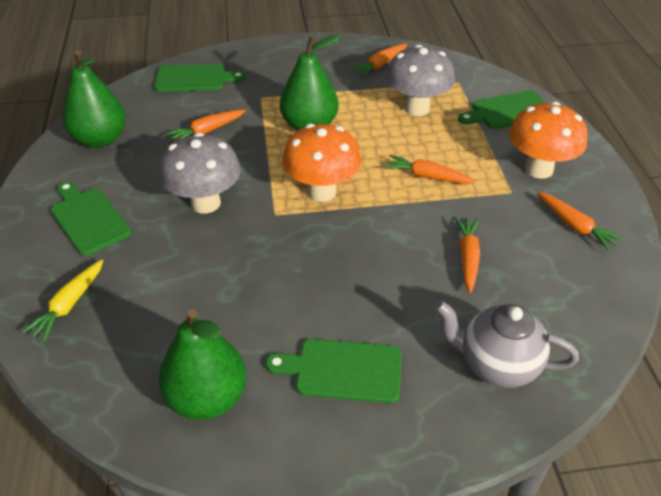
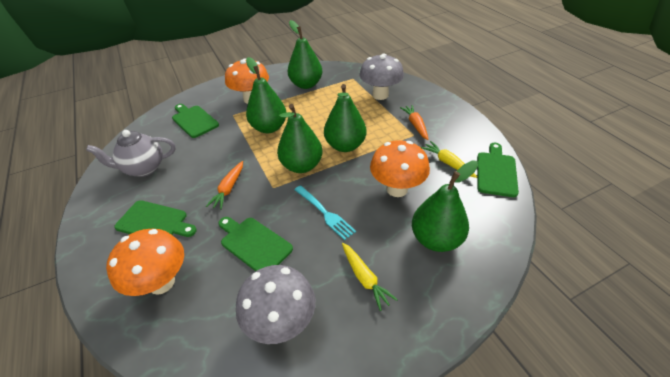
green pear: 3 -> 5
orange carrot: 5 -> 2
orange mushroom: 2 -> 3
turquoise fork: 0 -> 1
yellow carrot: 1 -> 2

